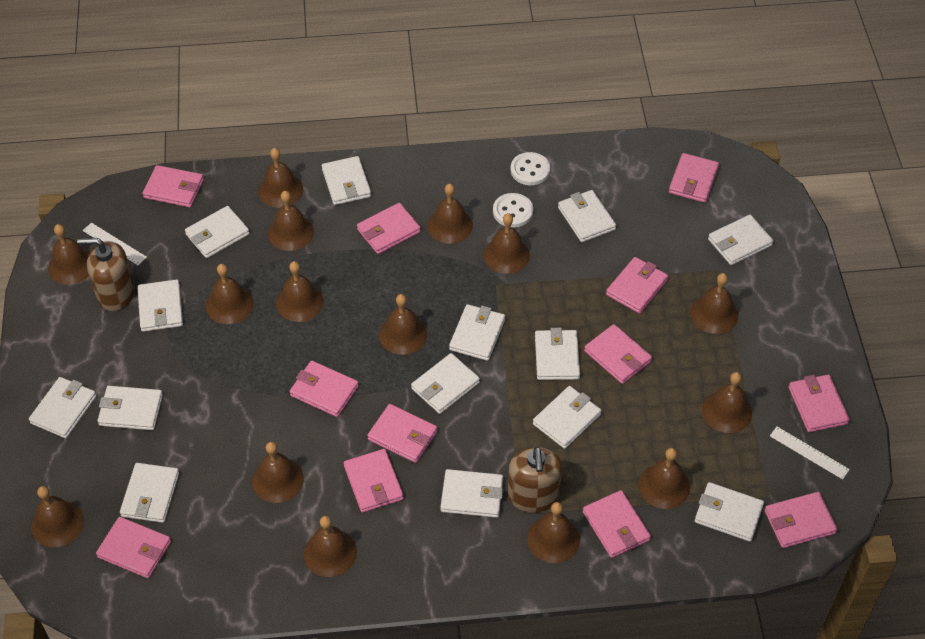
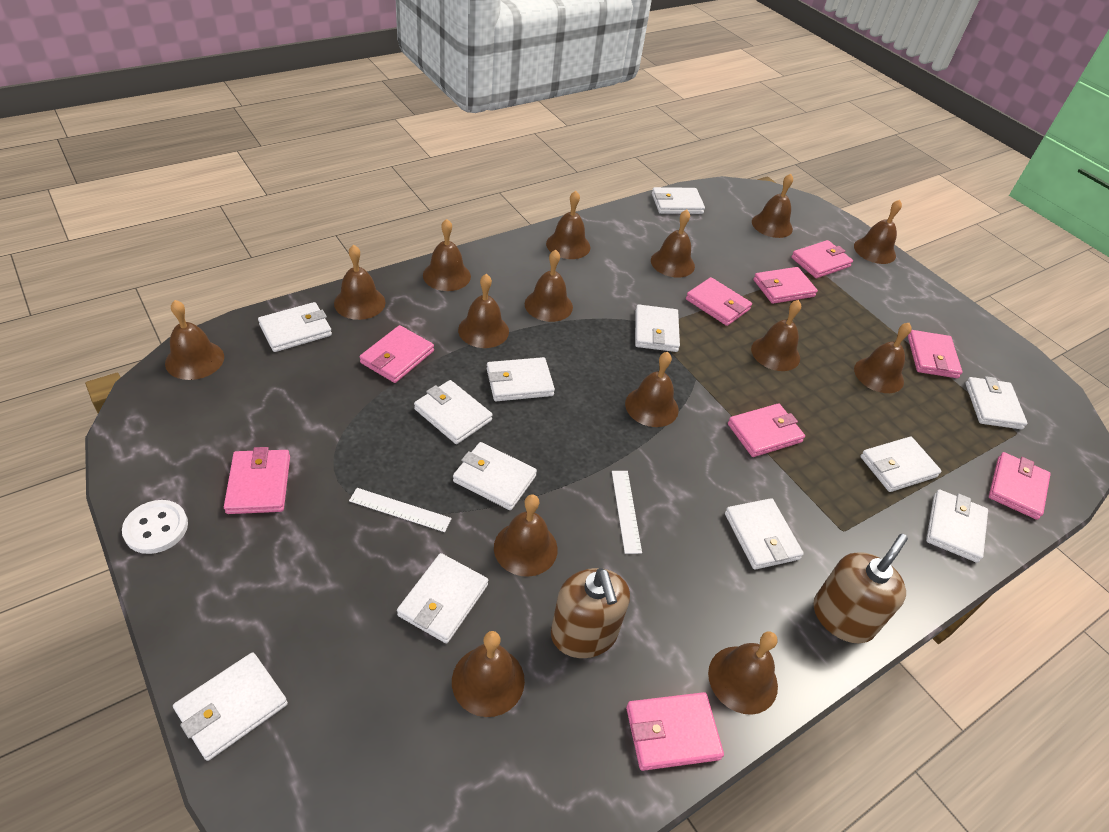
pink wallet: 12 -> 9
white button: 2 -> 1
white wallet: 14 -> 12

